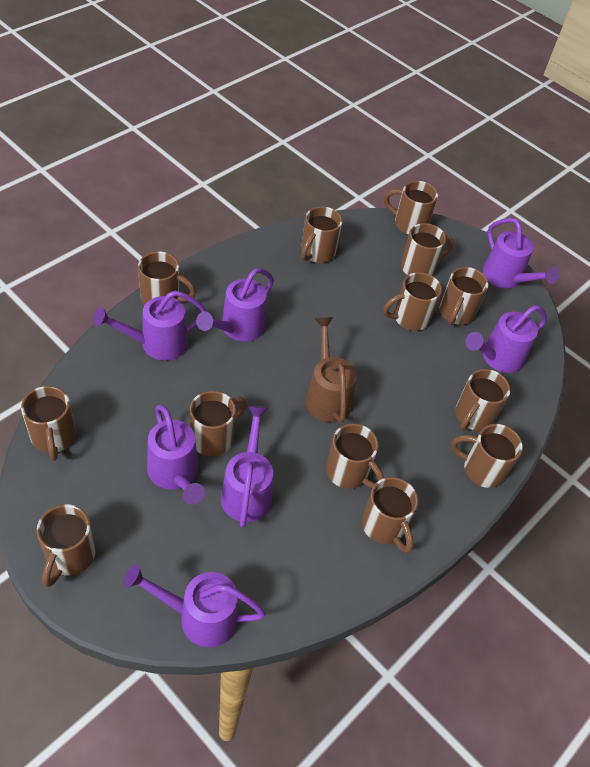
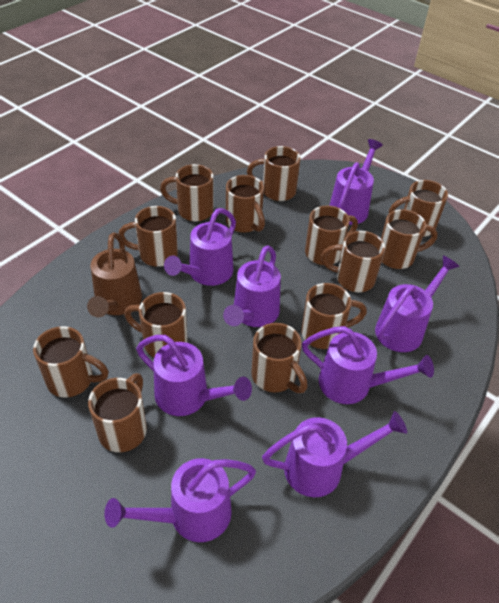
purple watering can: 7 -> 8

